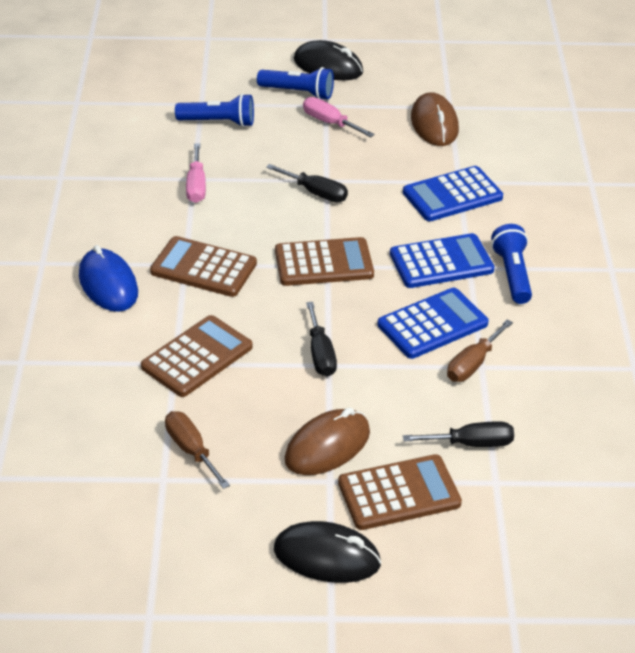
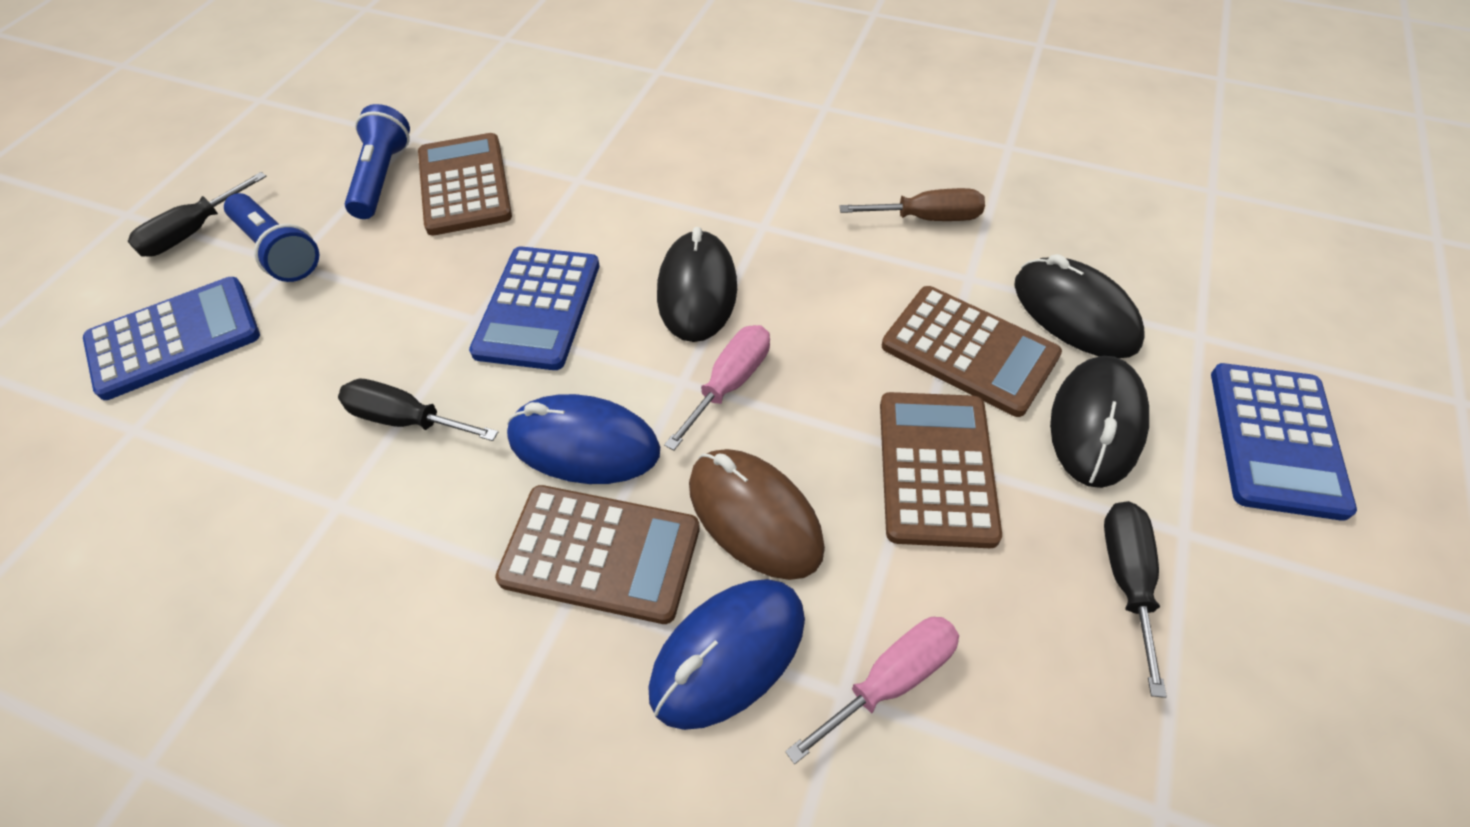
black mouse: 2 -> 3
blue flashlight: 3 -> 2
blue mouse: 1 -> 2
brown mouse: 2 -> 1
brown screwdriver: 2 -> 1

